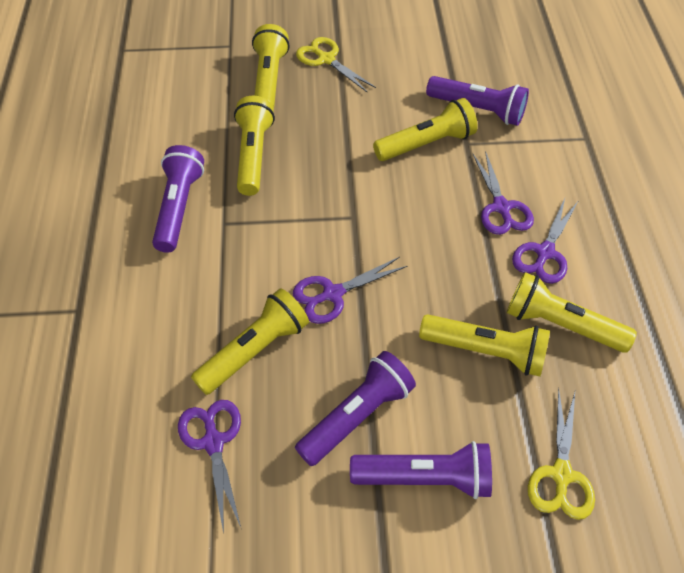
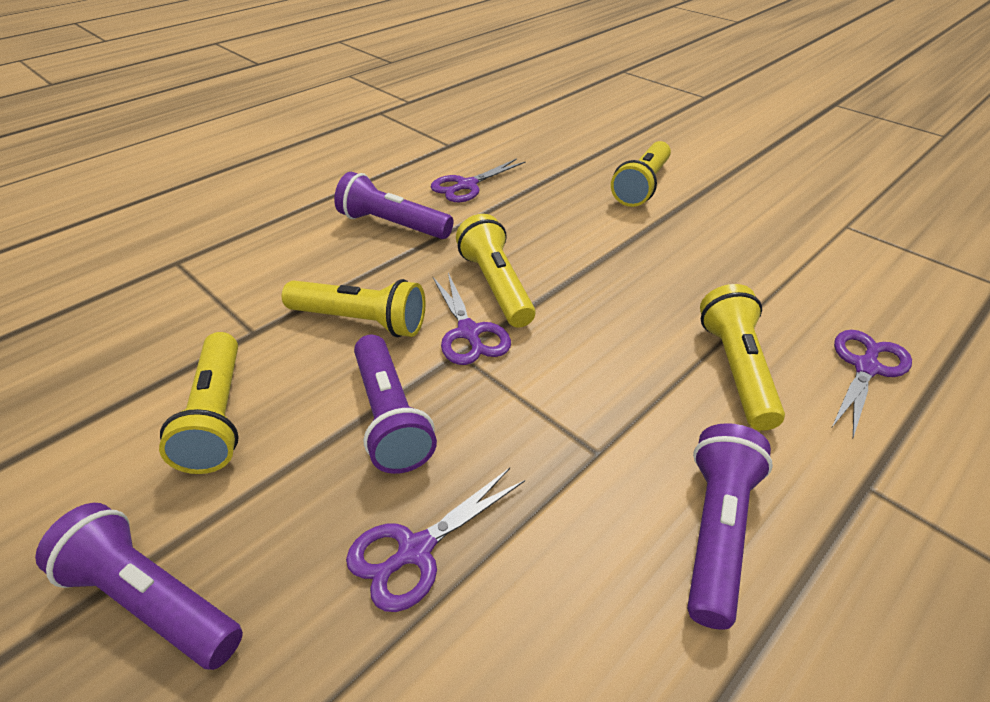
yellow flashlight: 6 -> 5
yellow scissors: 2 -> 0

